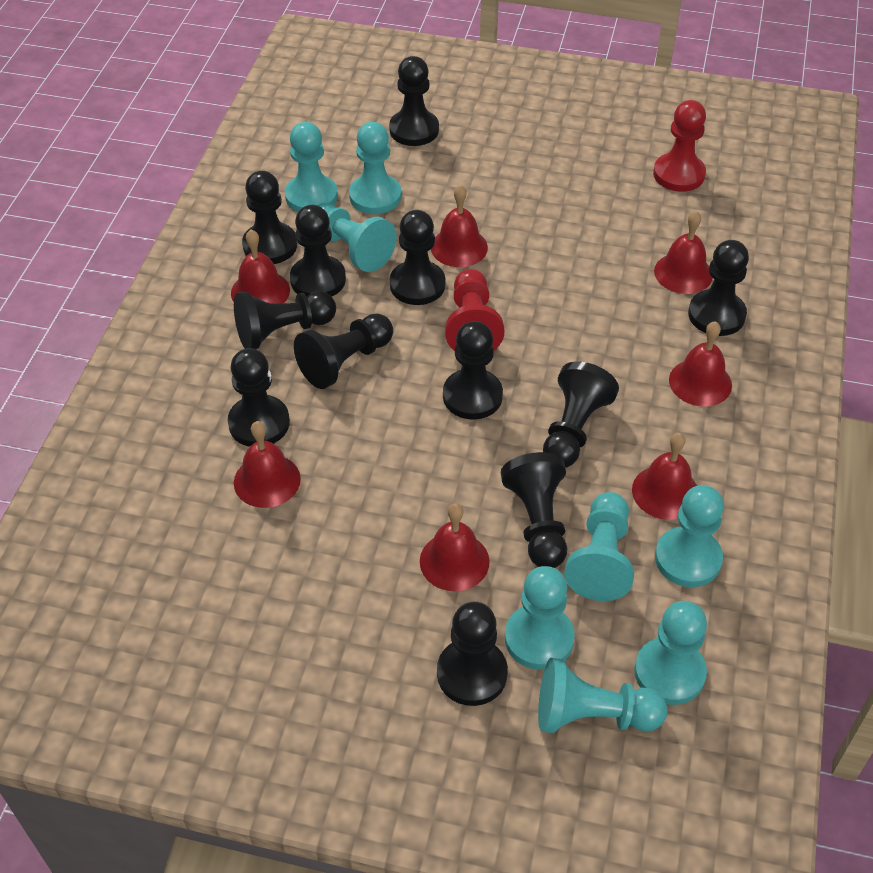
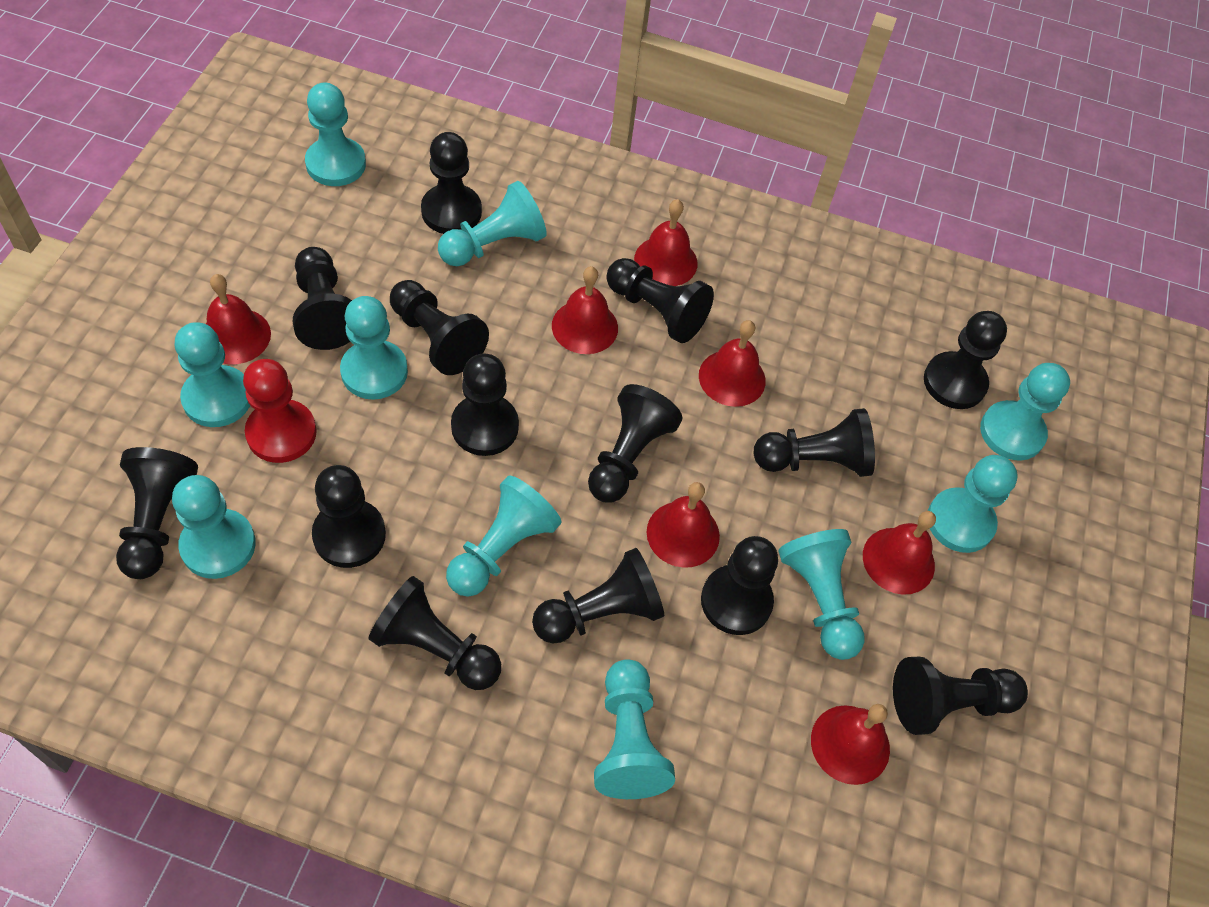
black pawn: 12 -> 14
red pawn: 2 -> 1
turquoise pawn: 8 -> 10

